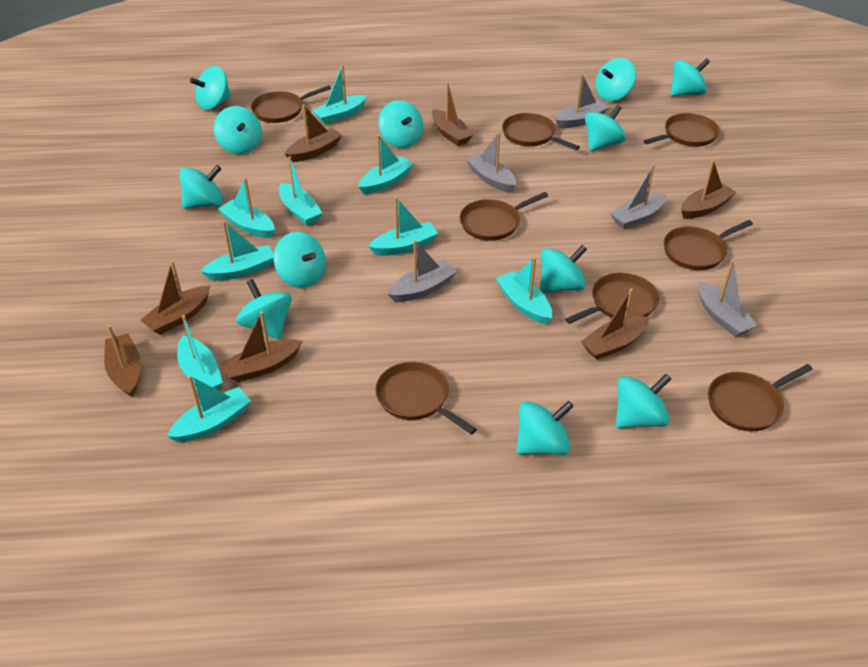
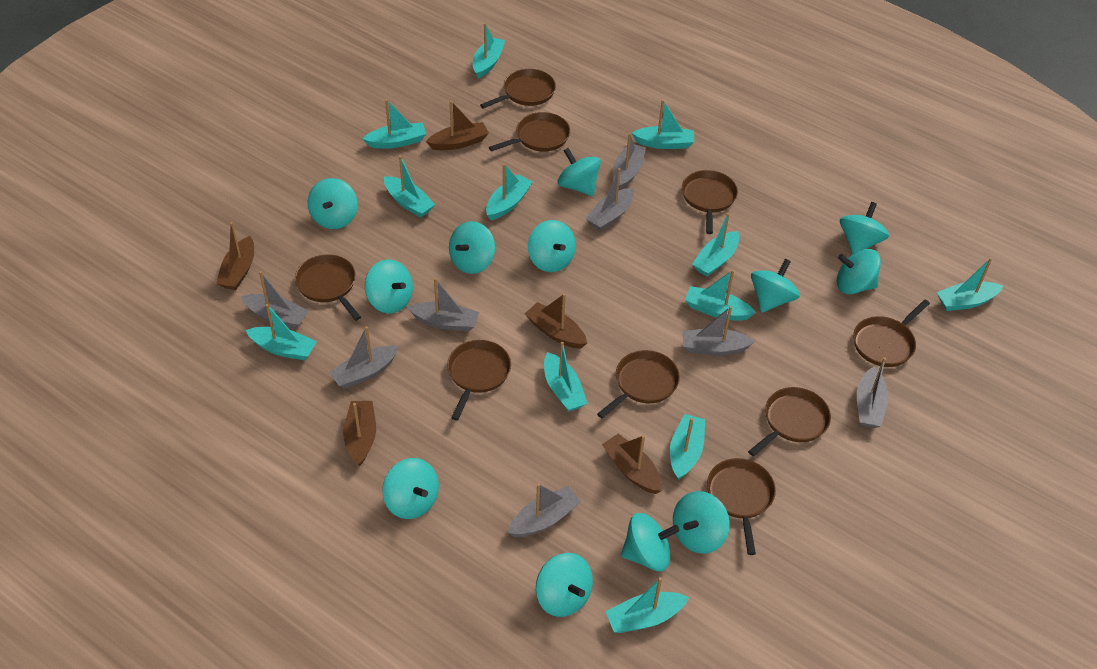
brown boat: 7 -> 5
brown pan: 8 -> 9
grey boat: 5 -> 8
turquoise boat: 9 -> 12

